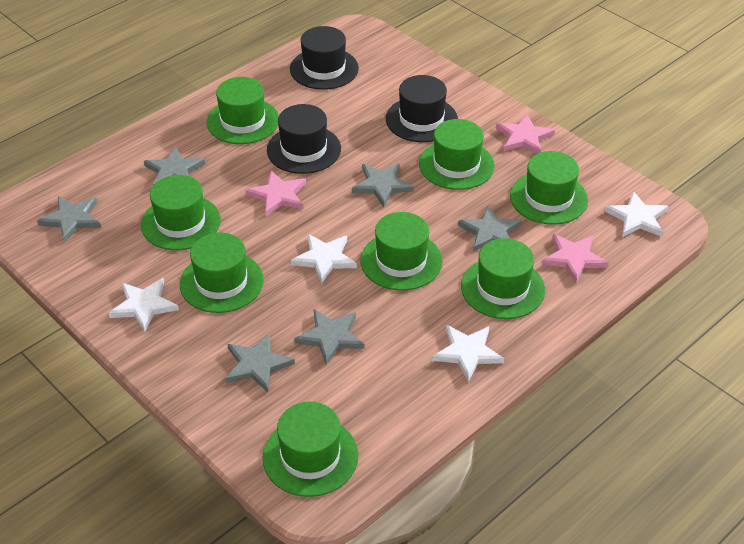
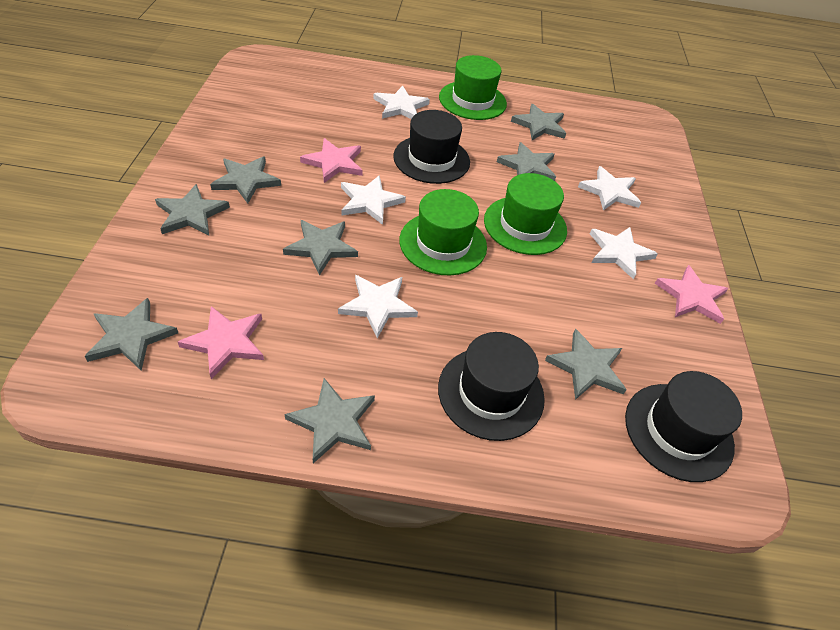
green hat: 8 -> 3
grey star: 6 -> 8
white star: 4 -> 5

